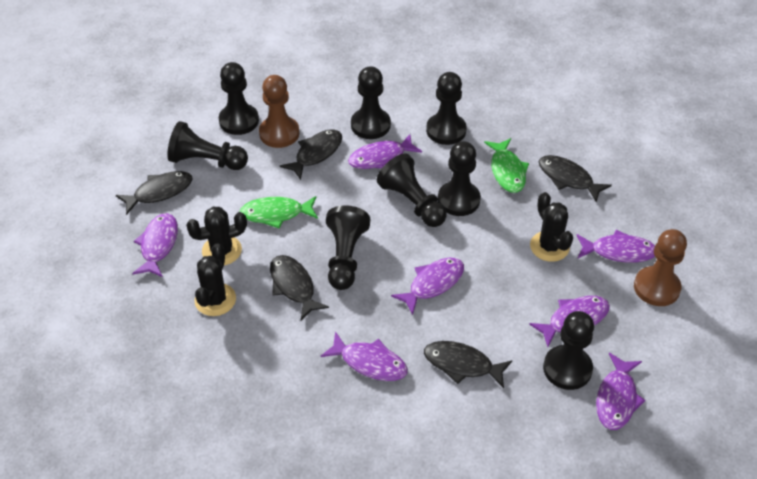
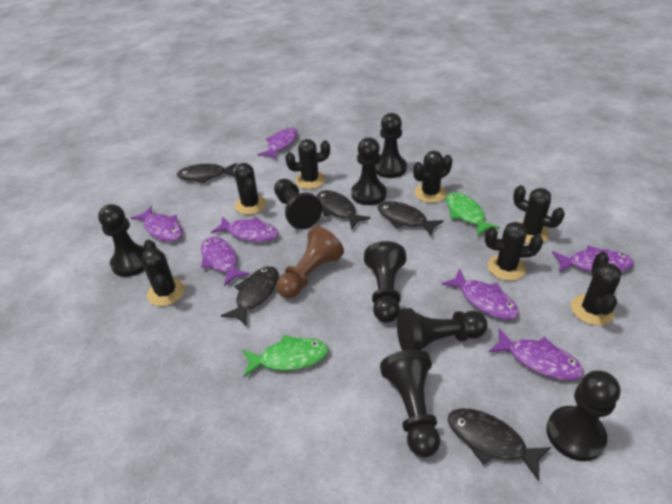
black cactus: 3 -> 7
brown pawn: 2 -> 1

